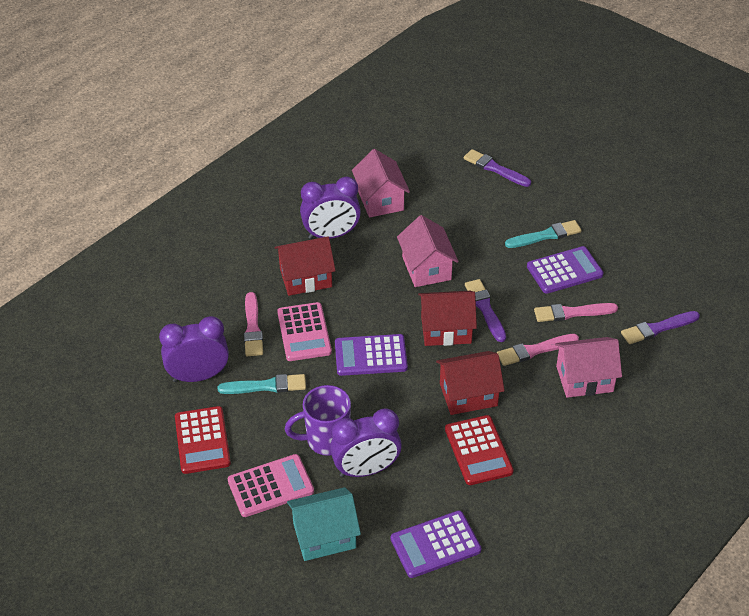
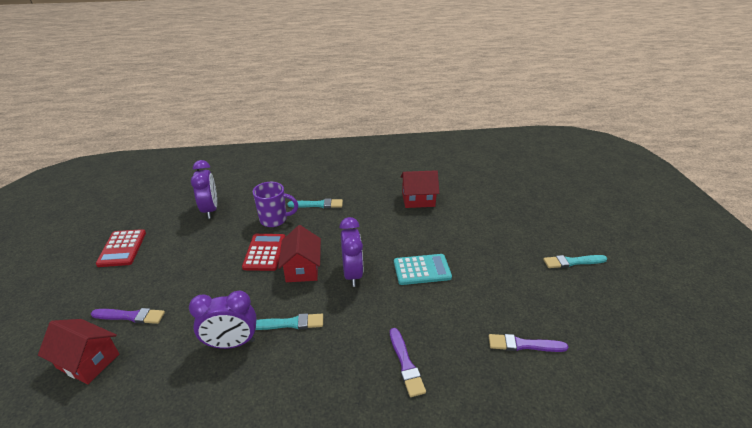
pink brush: 3 -> 0
pink calculator: 2 -> 0
pink house: 3 -> 0
purple calculator: 3 -> 0
turquoise brush: 2 -> 3
turquoise calculator: 0 -> 1
turquoise house: 1 -> 0

